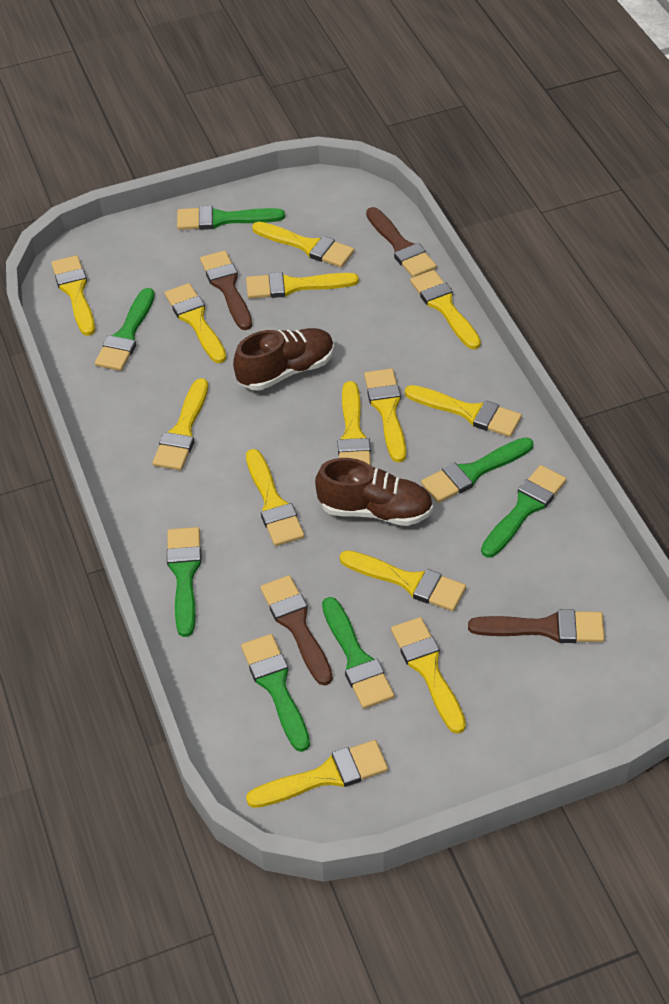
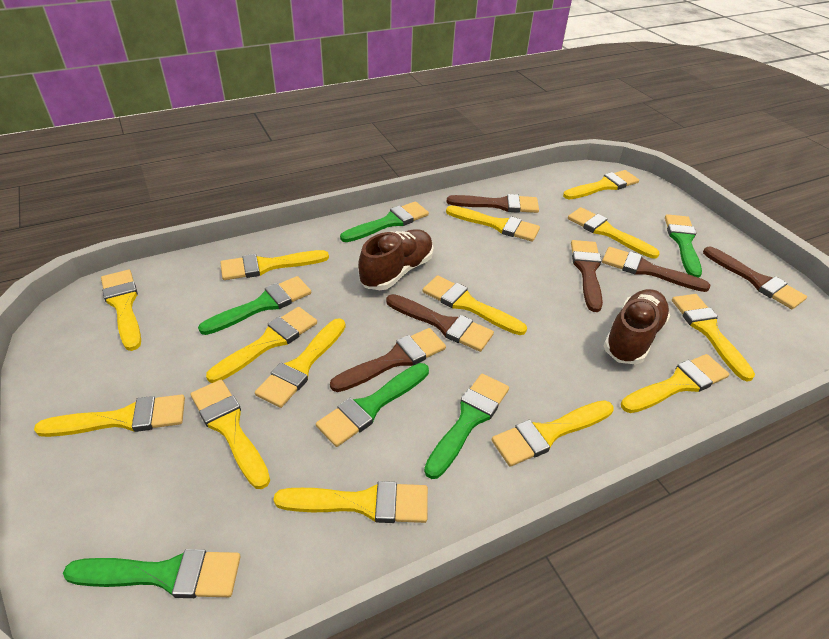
brown brush: 4 -> 6
green brush: 7 -> 6
yellow brush: 13 -> 14

